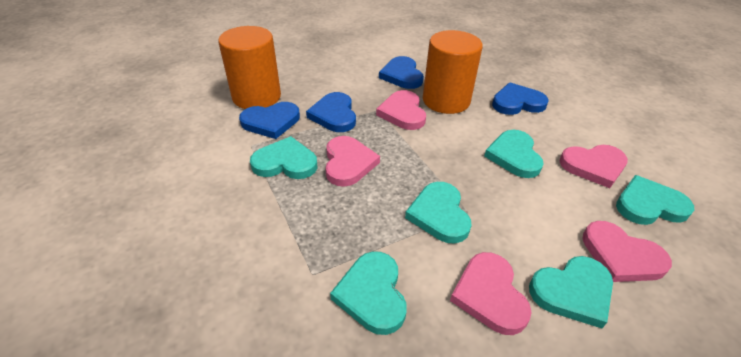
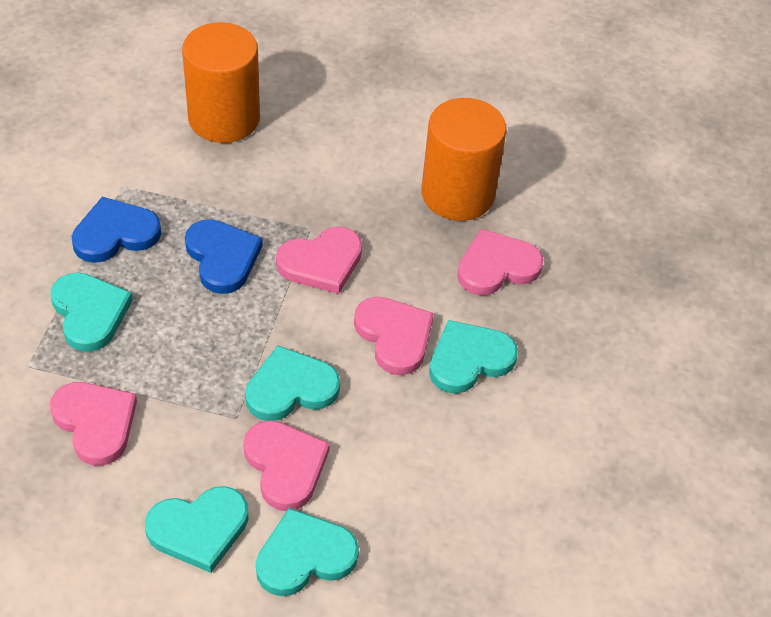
blue heart: 4 -> 2
turquoise heart: 6 -> 5

